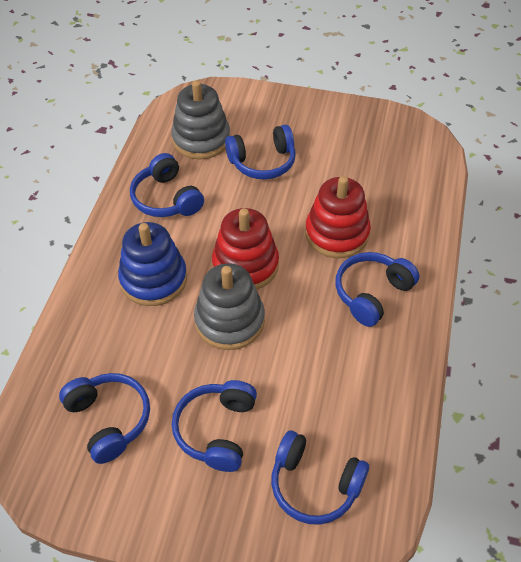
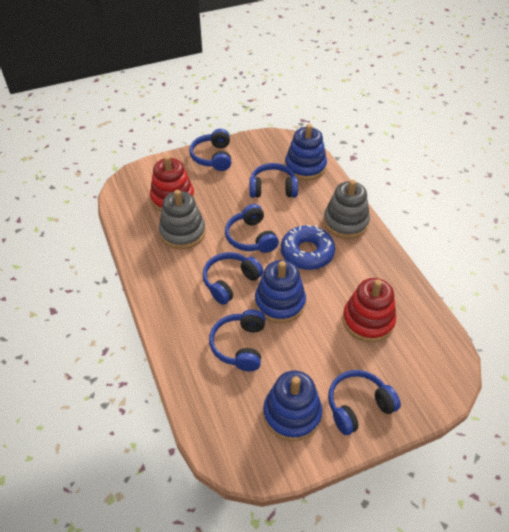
blue donut: 0 -> 1
blue stacking toy: 1 -> 3

